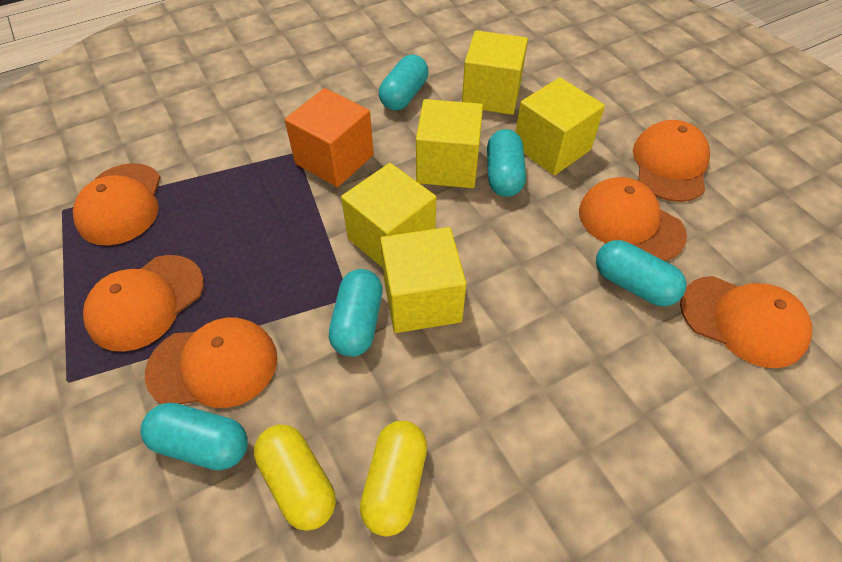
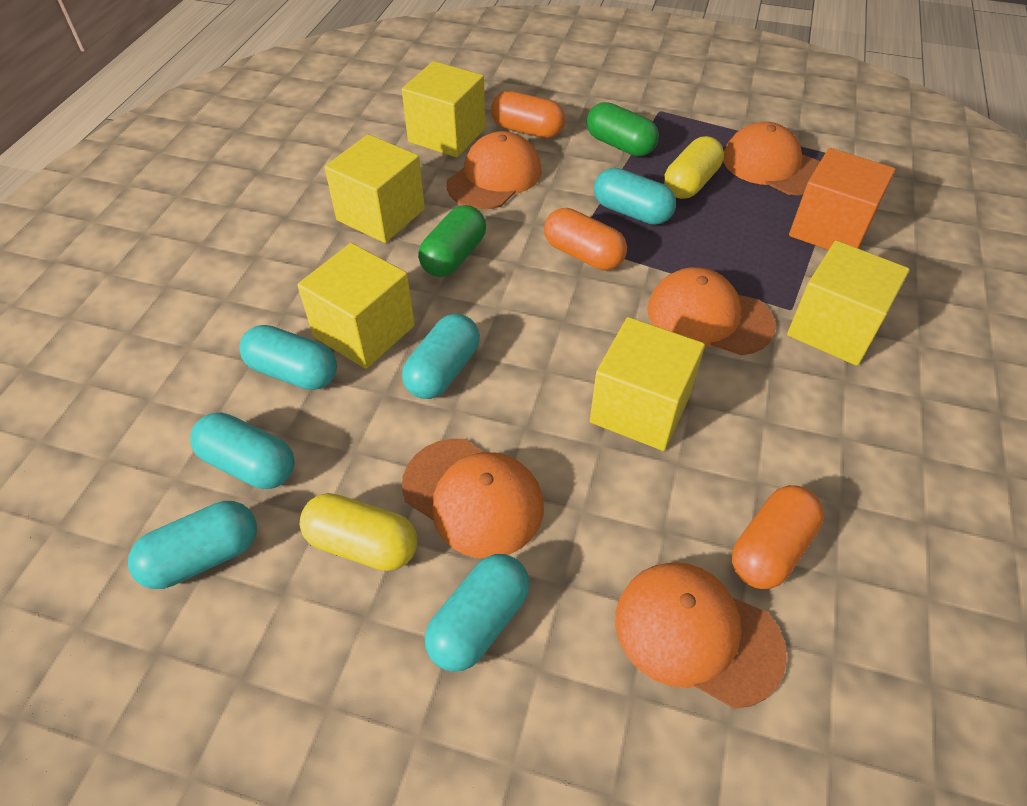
green capsule: 0 -> 2
orange cap: 6 -> 5
orange capsule: 0 -> 3
turquoise capsule: 5 -> 6

